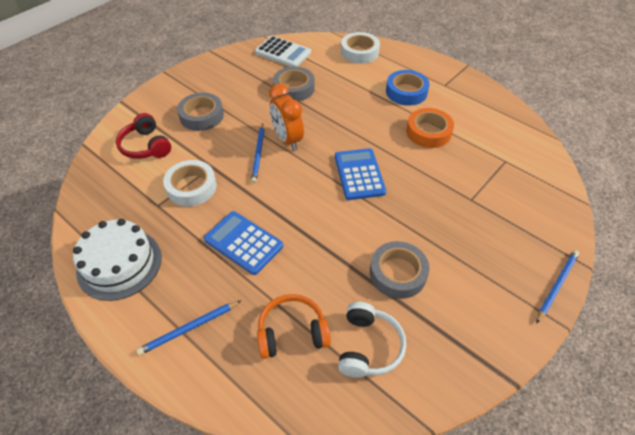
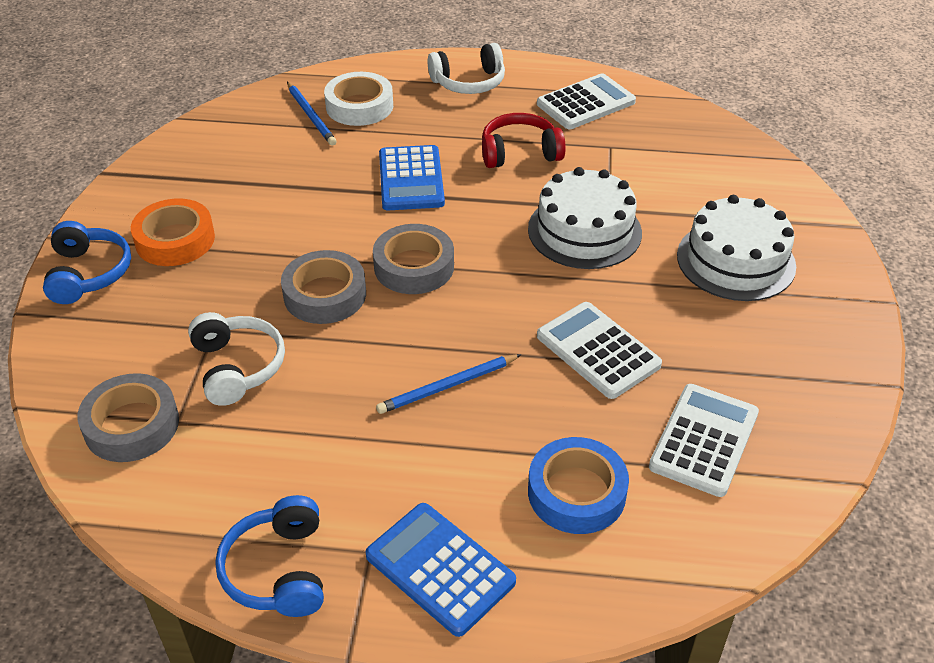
blue headphones: 0 -> 2
blue pencil: 3 -> 2
orange clock: 1 -> 0
orange headphones: 1 -> 0
white cake: 1 -> 2
white calculator: 1 -> 3
white headphones: 1 -> 2
white tape: 2 -> 1

